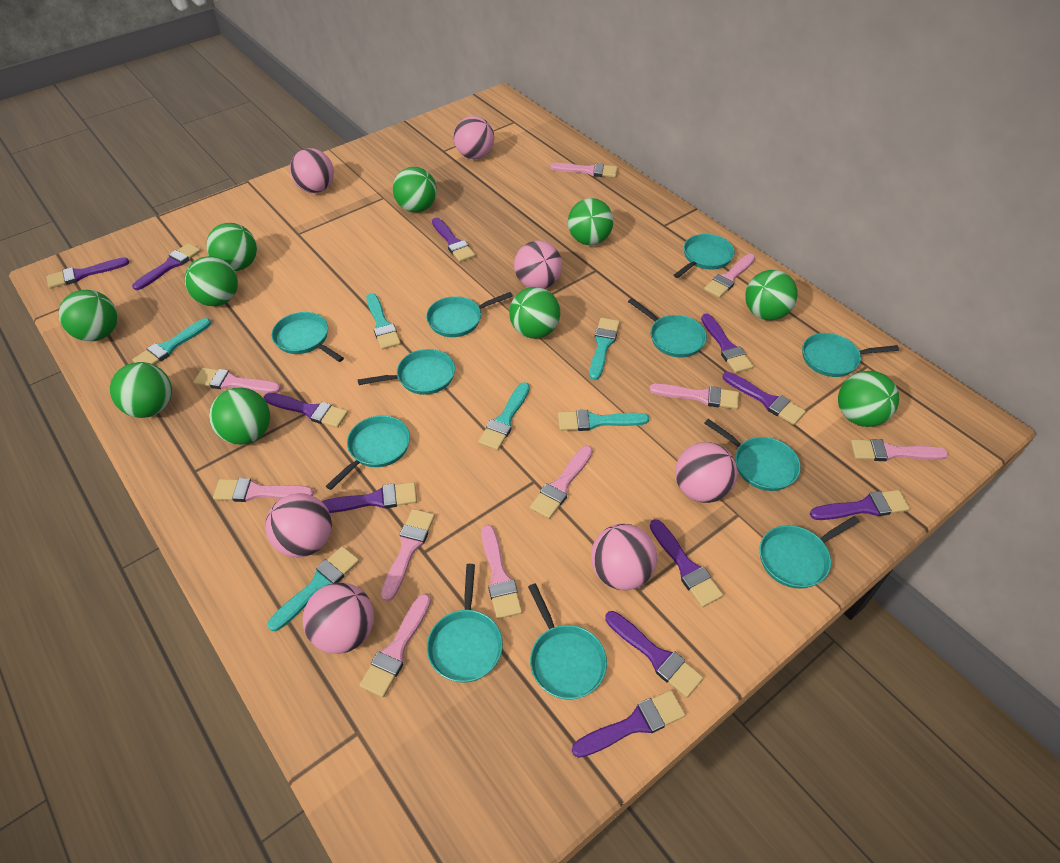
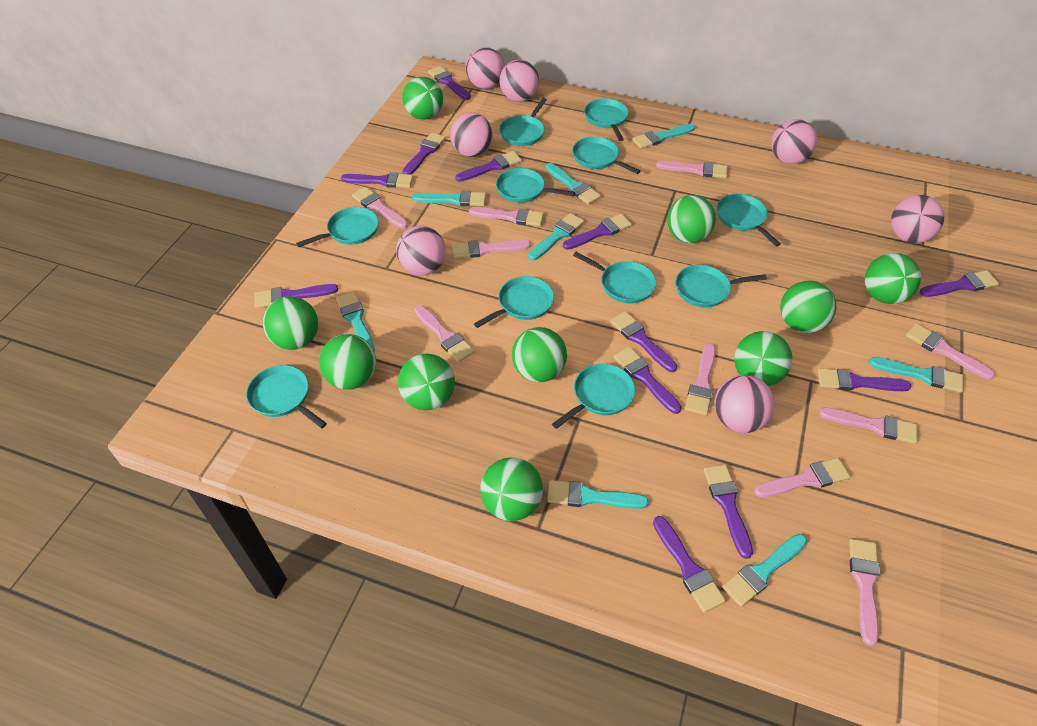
purple brush: 11 -> 12
turquoise brush: 6 -> 8

